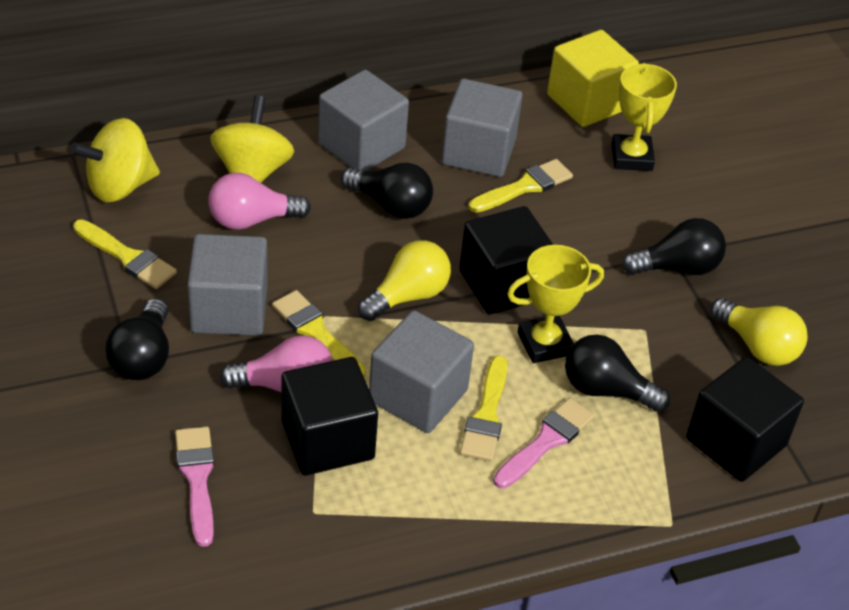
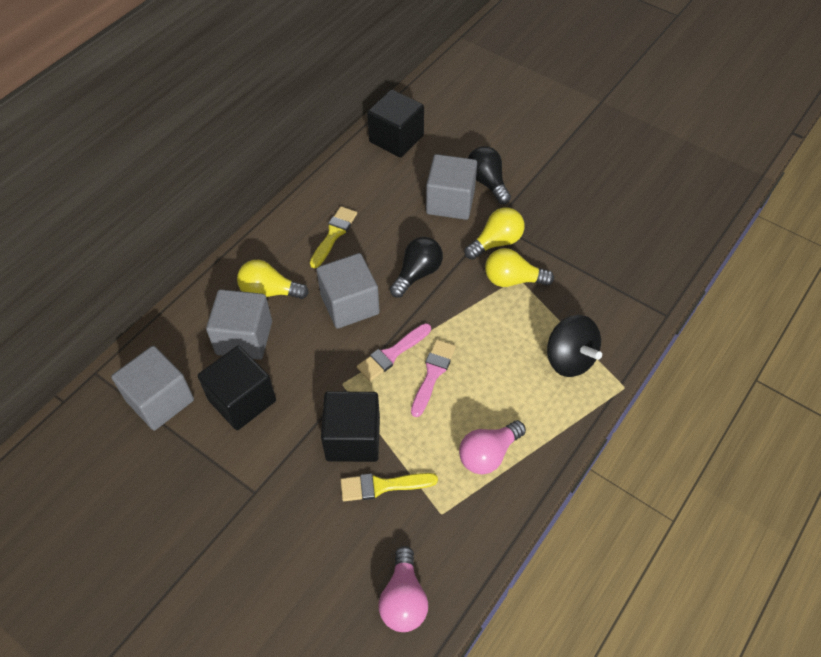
black light bulb: 4 -> 2
black spinning top: 0 -> 1
yellow brush: 4 -> 2
yellow cube: 1 -> 0
yellow light bulb: 2 -> 3
yellow spinning top: 2 -> 0
yellow trophy: 2 -> 0

